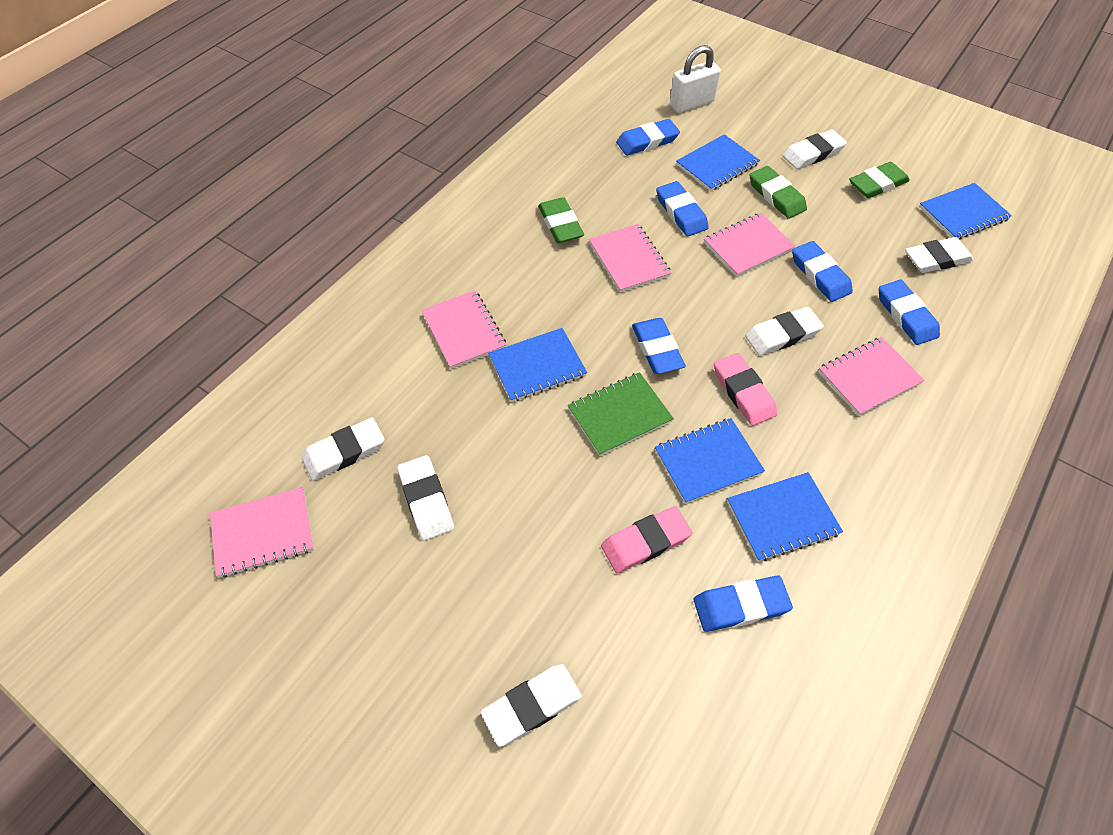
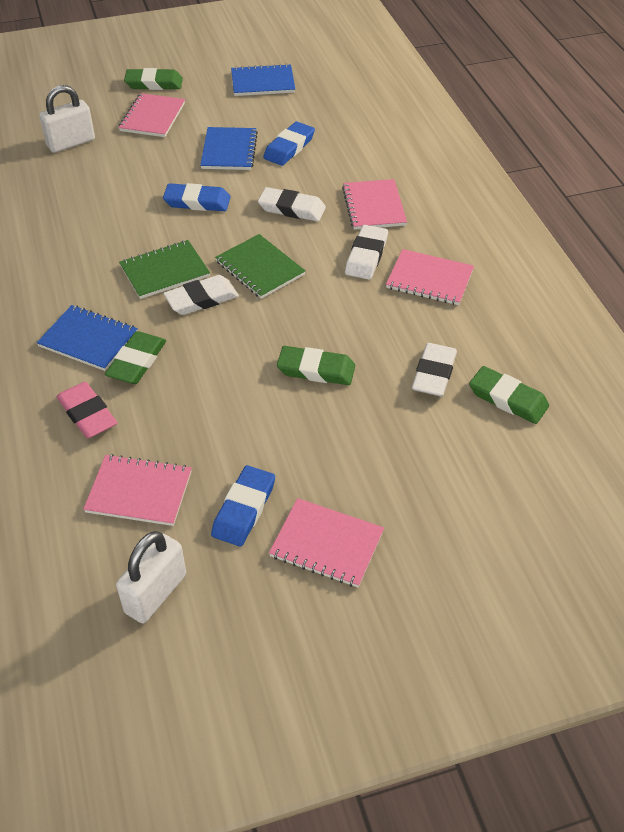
blue eraser: 6 -> 3
blue notebook: 5 -> 3
green eraser: 3 -> 4
green notebook: 1 -> 2
pink eraser: 2 -> 1
white eraser: 6 -> 4
white padlock: 1 -> 2

